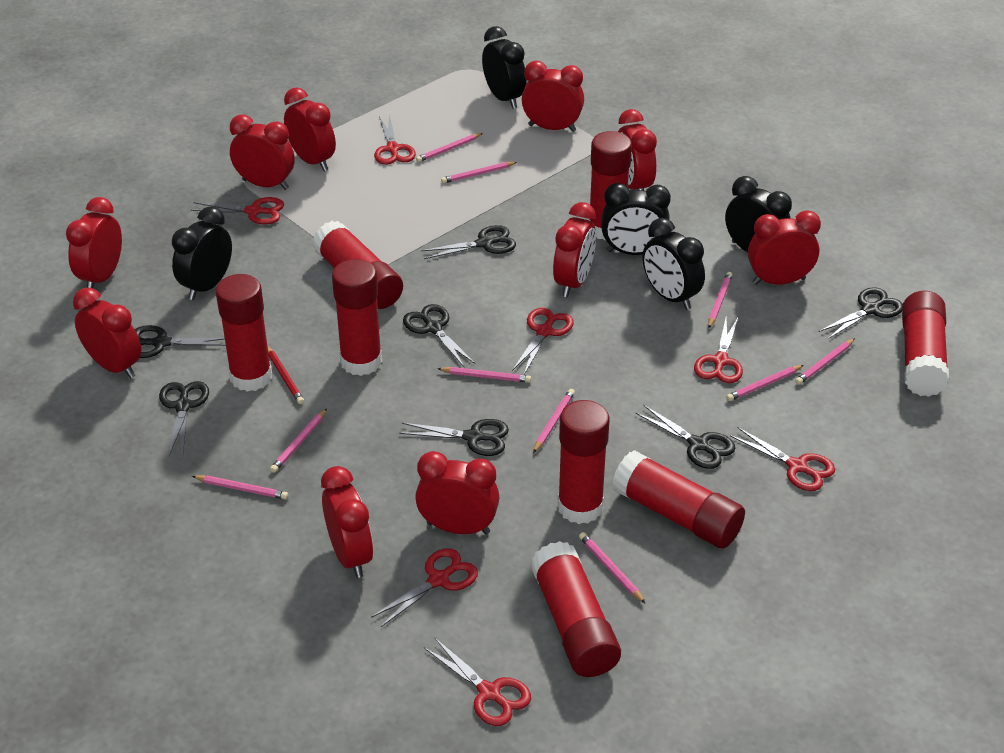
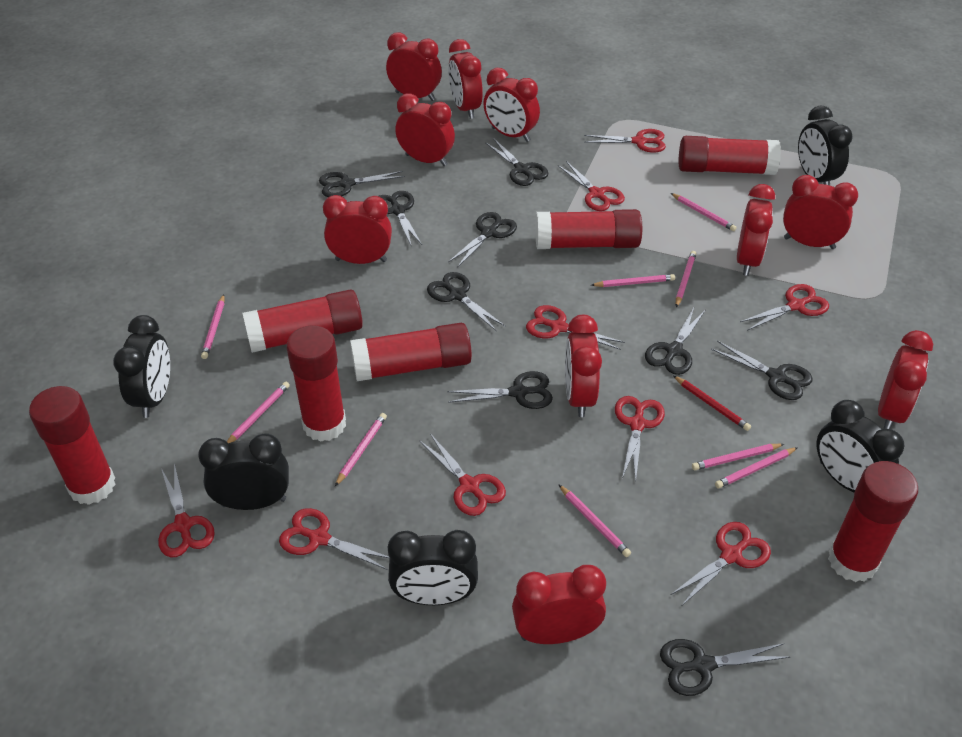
black scissors: 7 -> 9
pink pencil: 10 -> 9
red glue stick: 8 -> 7
red scissors: 7 -> 9

